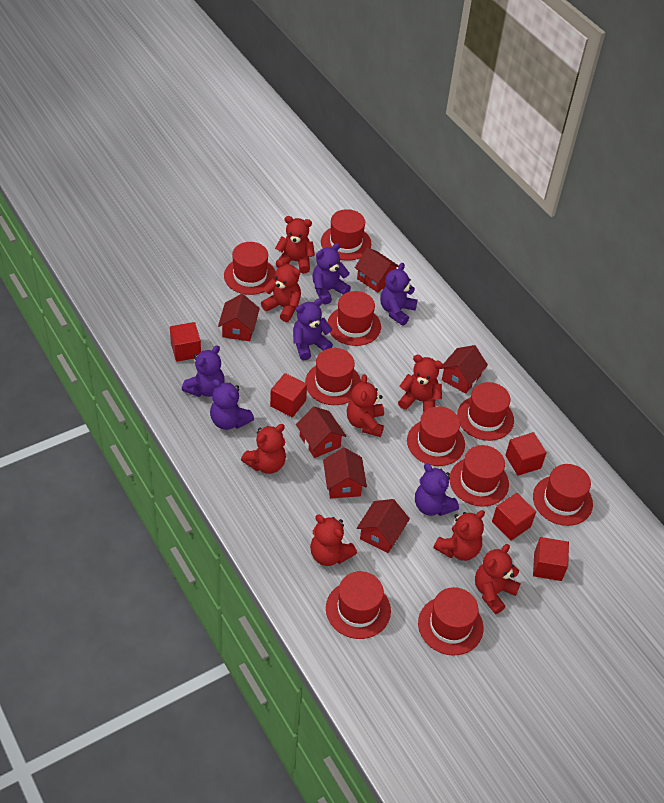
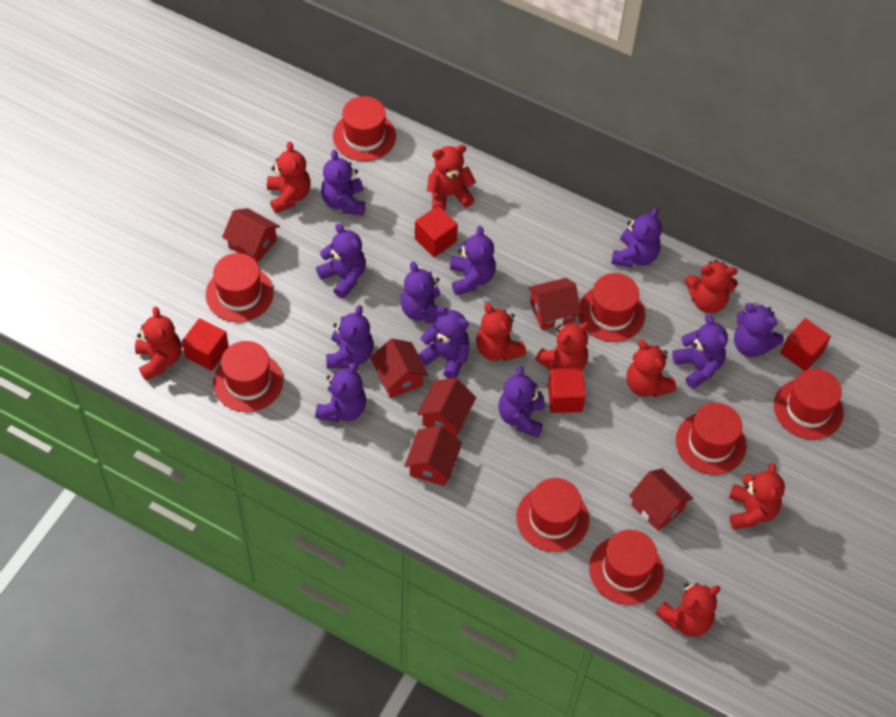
purple teddy bear: 6 -> 11
red cube: 5 -> 4
red hat: 10 -> 8
red teddy bear: 8 -> 9

